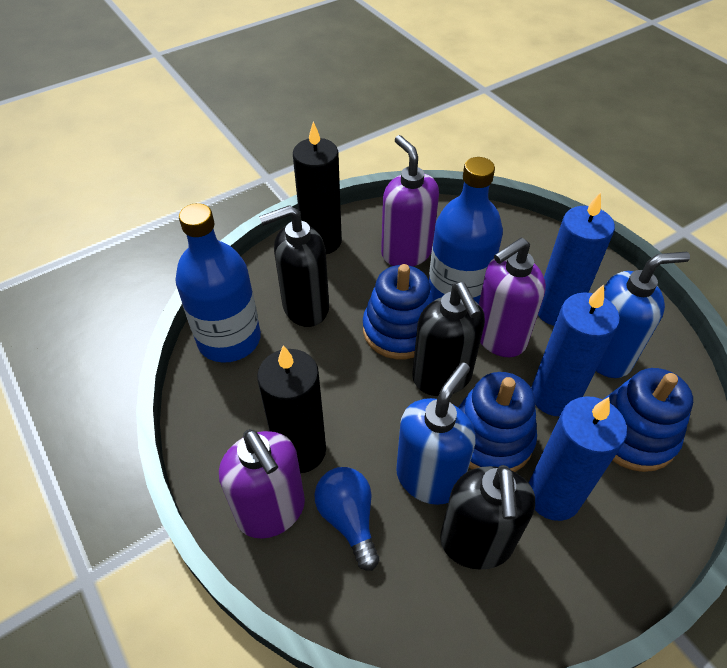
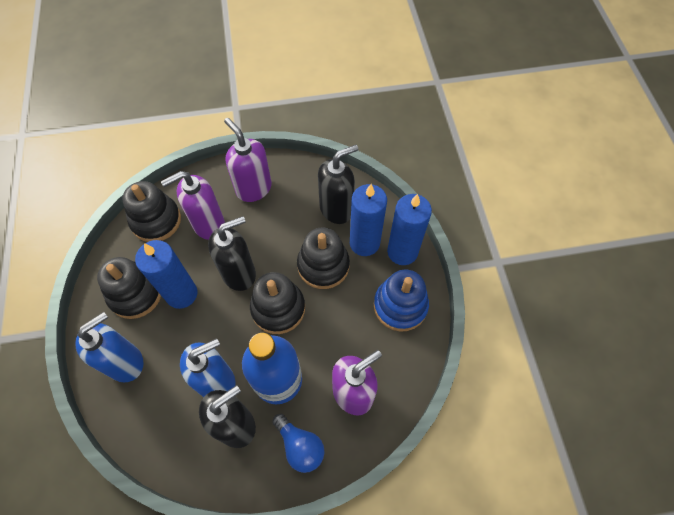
black candle: 2 -> 0
black stacking toy: 0 -> 4
blue bottle: 2 -> 1
blue stacking toy: 3 -> 1

